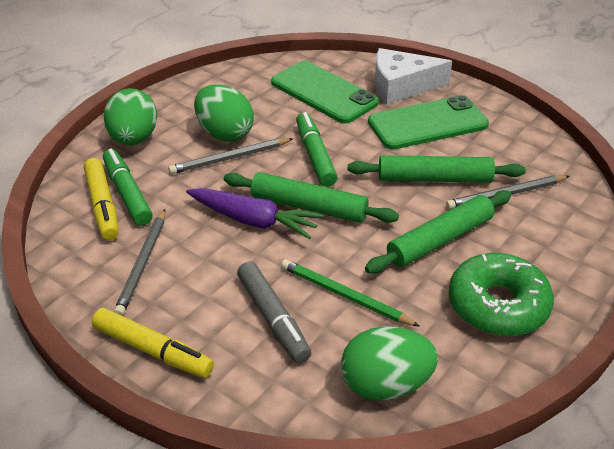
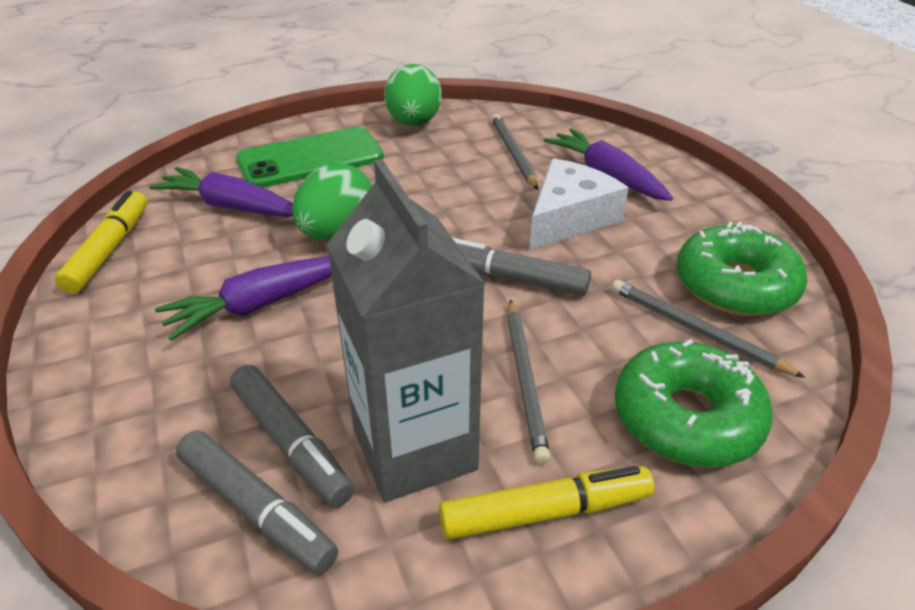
green donut: 1 -> 2
green egg: 3 -> 2
green marker: 2 -> 0
green pencil: 1 -> 0
green phone: 2 -> 1
green rolling pin: 3 -> 0
grey carton: 0 -> 1
grey marker: 1 -> 3
purple carrot: 1 -> 3

